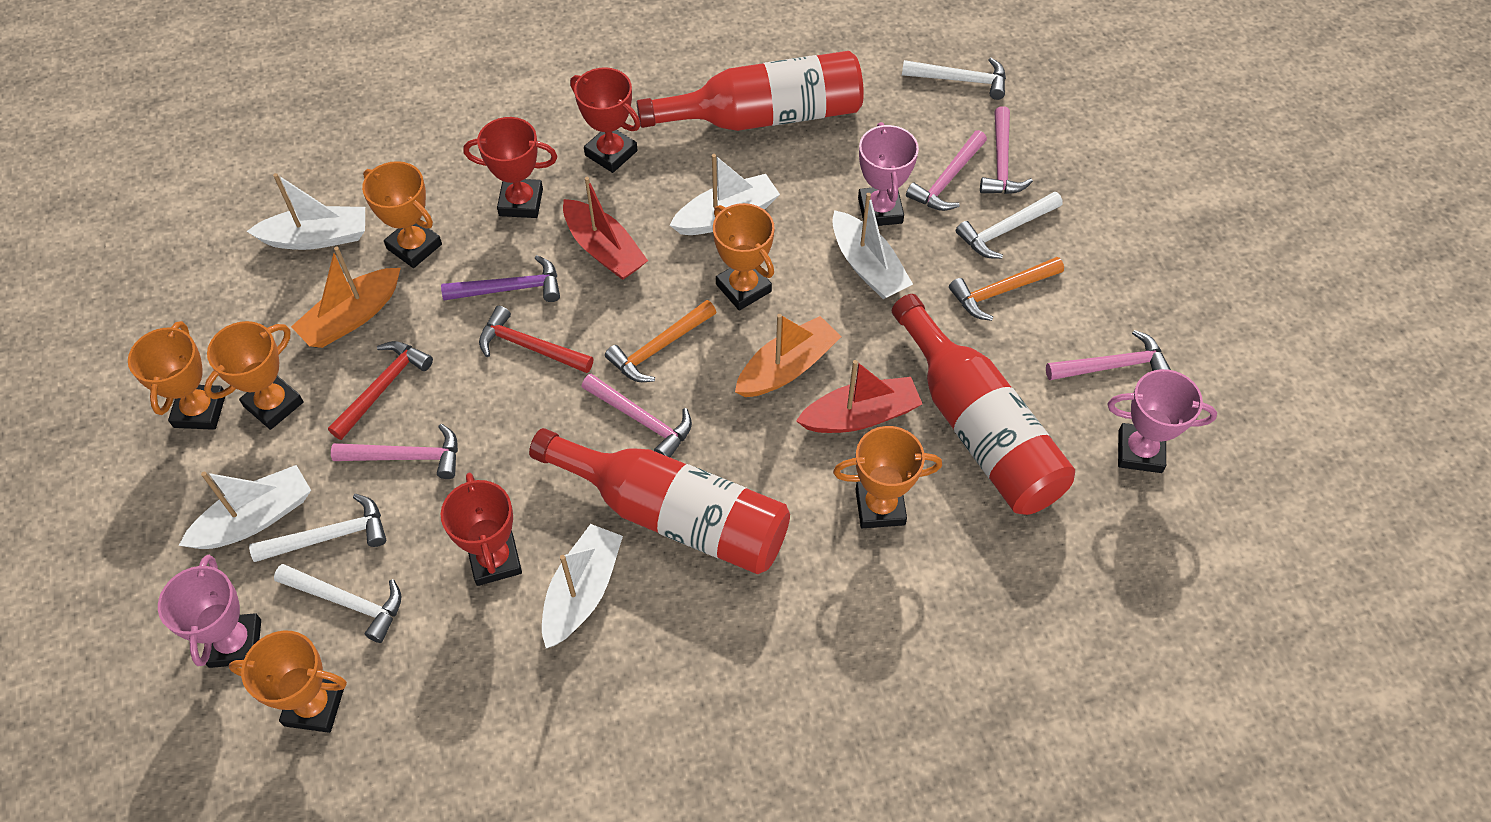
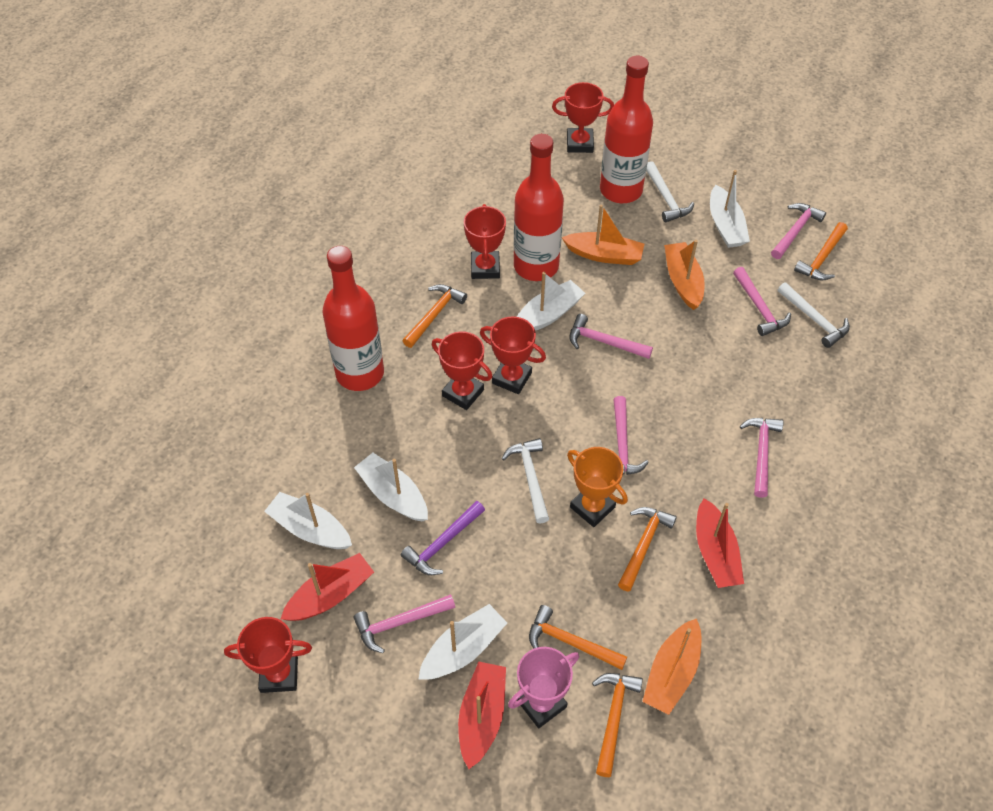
orange boat: 2 -> 3
orange hammer: 2 -> 5
orange trophy: 6 -> 1
pink hammer: 5 -> 6
pink trophy: 3 -> 1
red boat: 2 -> 3
red hammer: 2 -> 0
red trophy: 3 -> 5
white hammer: 4 -> 3

